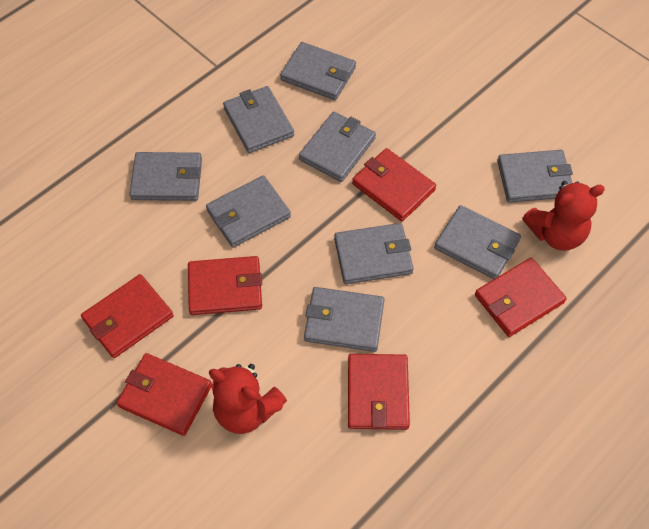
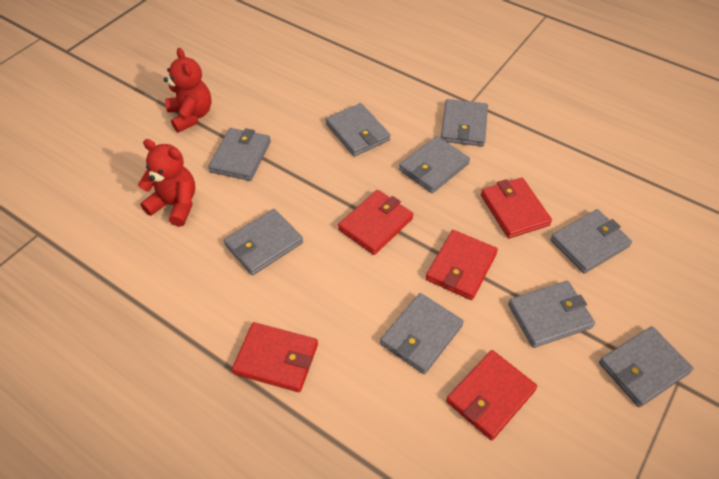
red wallet: 6 -> 5

